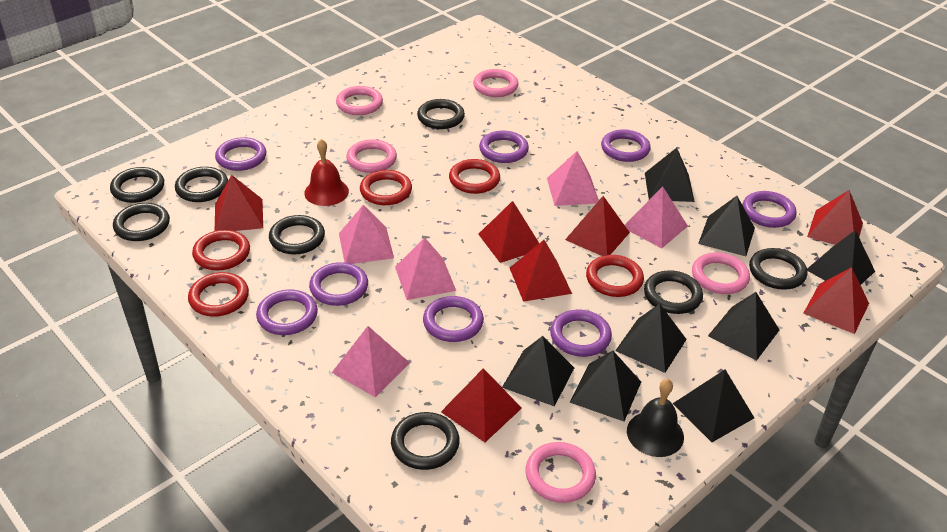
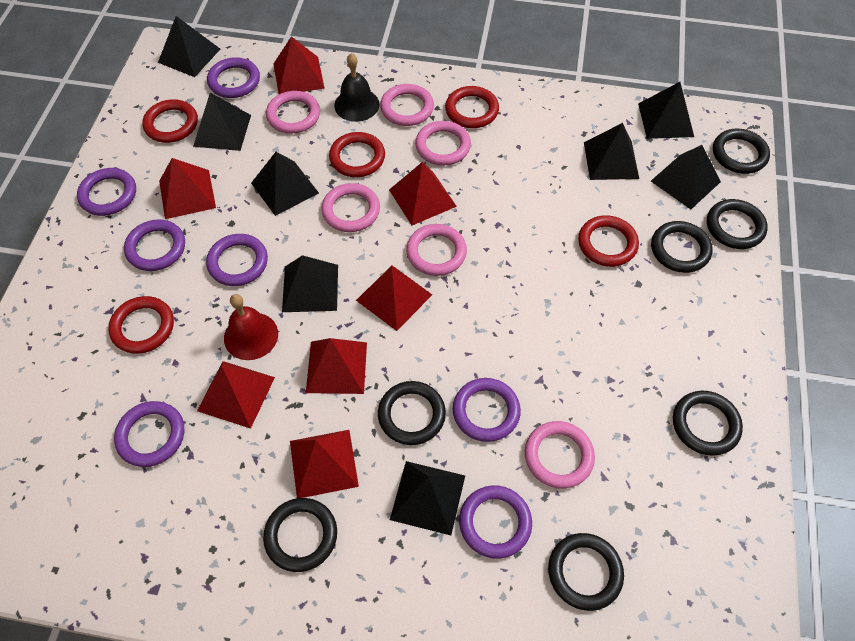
black ring: 8 -> 7
pink pyramid: 5 -> 0
pink ring: 5 -> 6
purple ring: 8 -> 7

